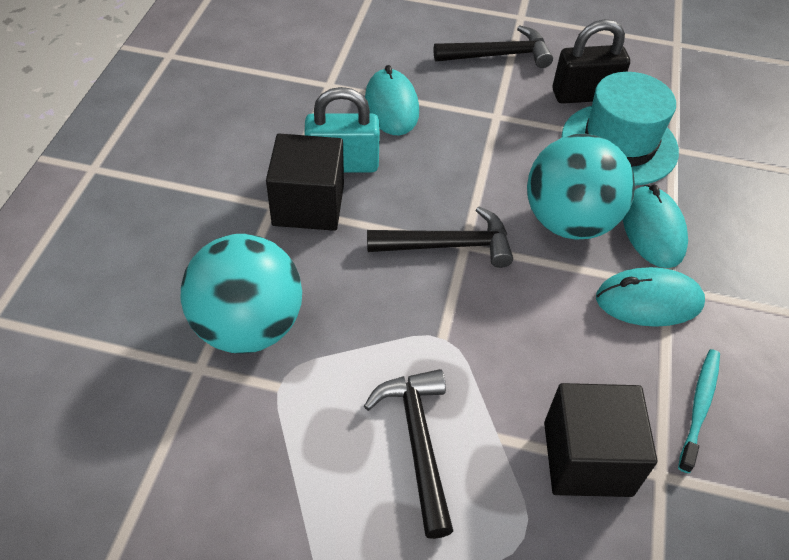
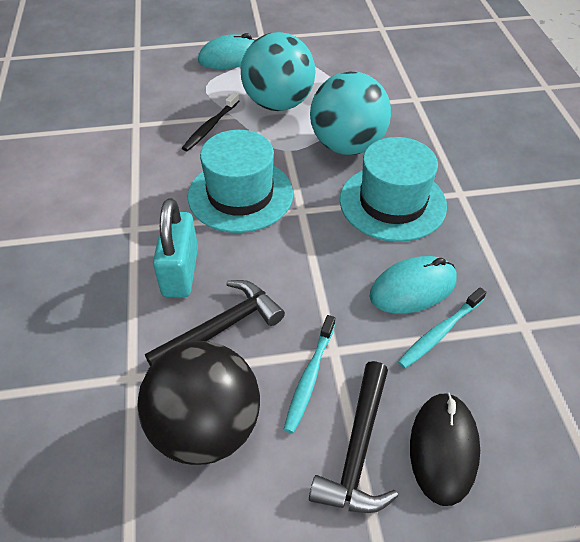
black ball: 0 -> 1
black cube: 2 -> 0
black hammer: 3 -> 2
black mouse: 0 -> 1
black padlock: 1 -> 0
black toothbrush: 0 -> 1
turquoise hat: 1 -> 2
turquoise mouse: 3 -> 2
turquoise toothbrush: 1 -> 2

